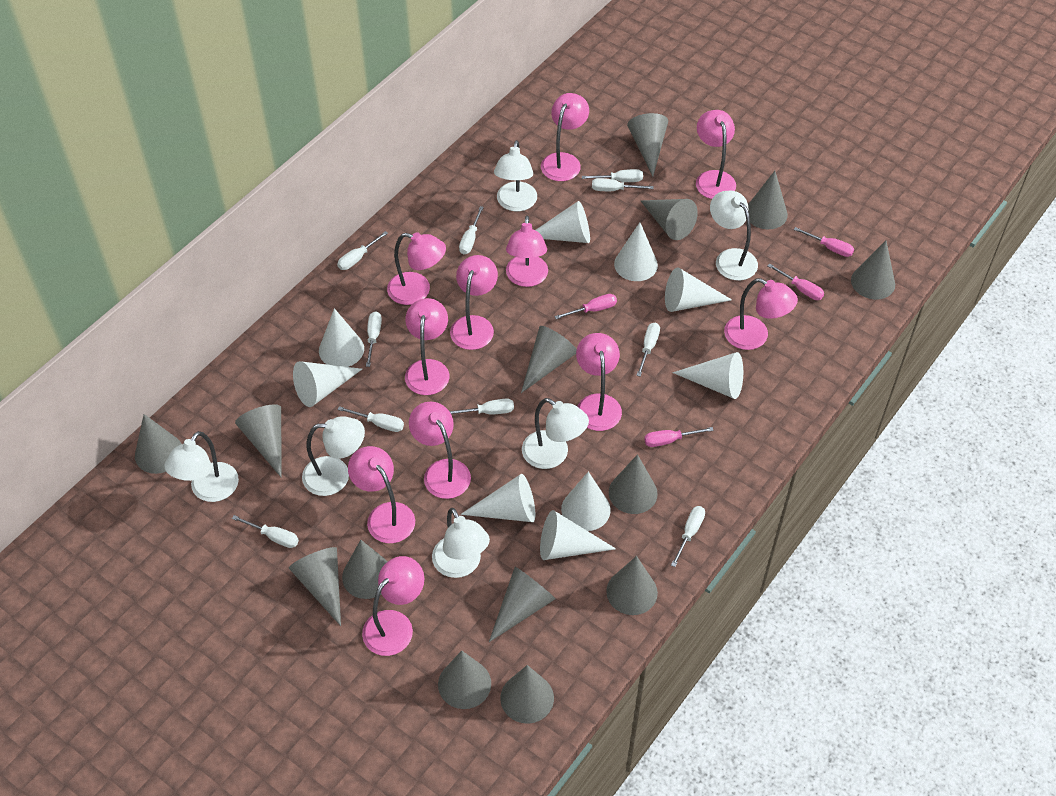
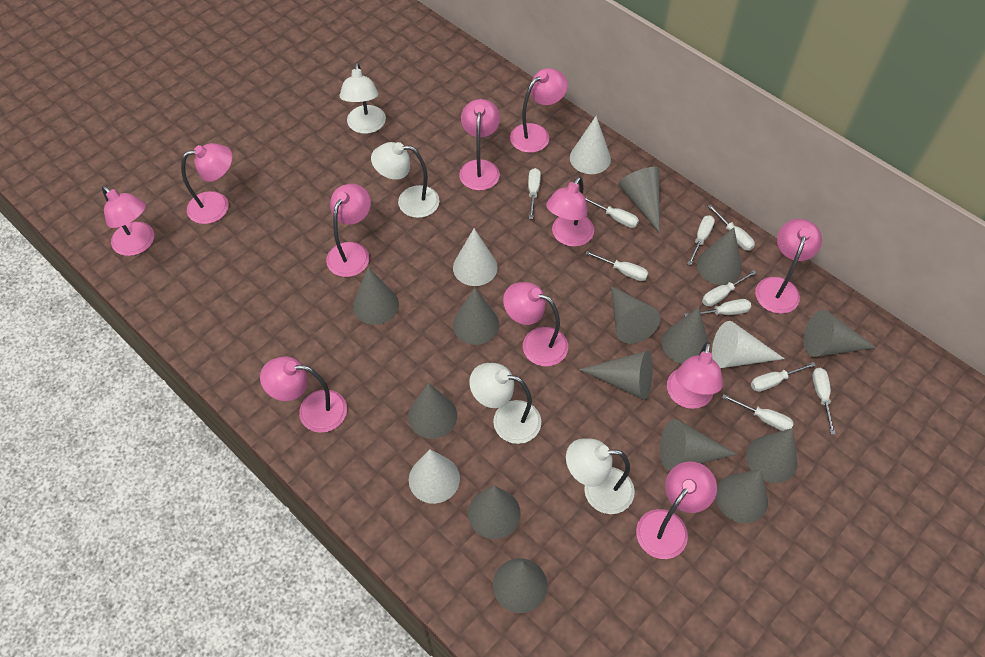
pink screwdriver: 4 -> 0
white cone: 9 -> 4
white lamp: 6 -> 4

